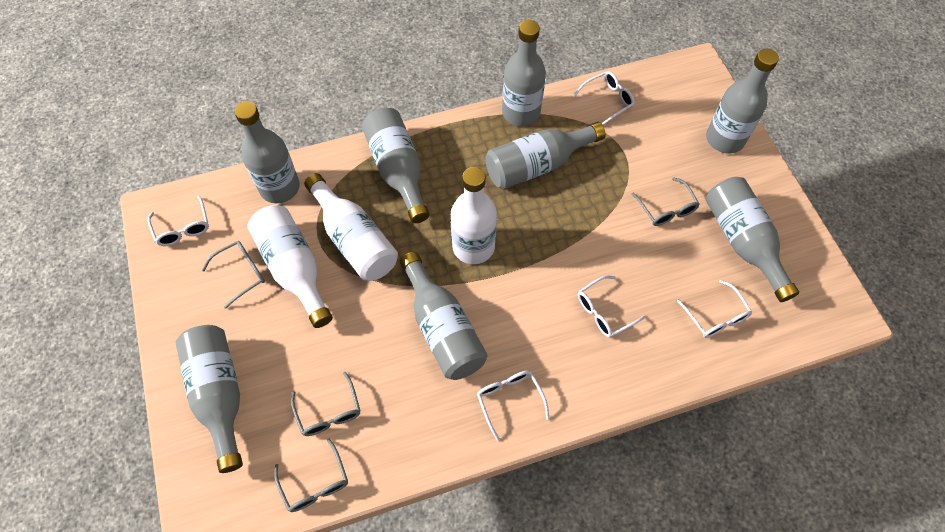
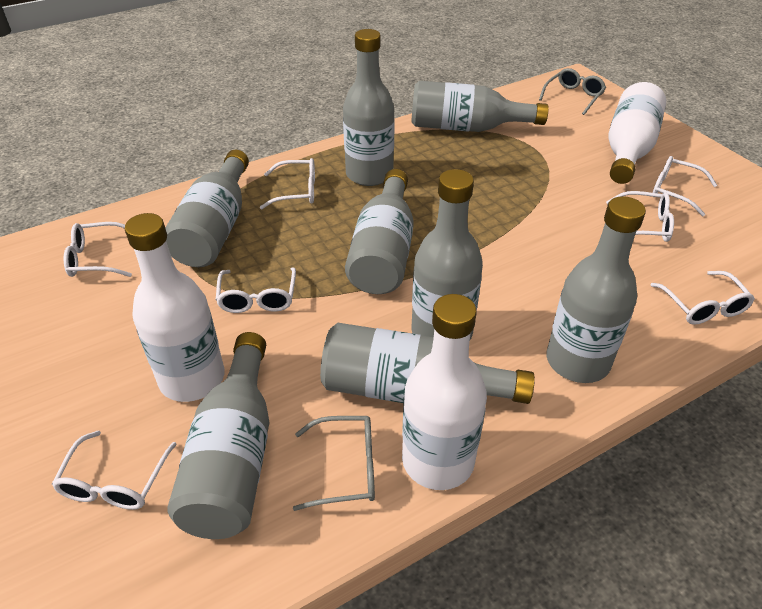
grey glasses: 4 -> 2
white glasses: 5 -> 7

